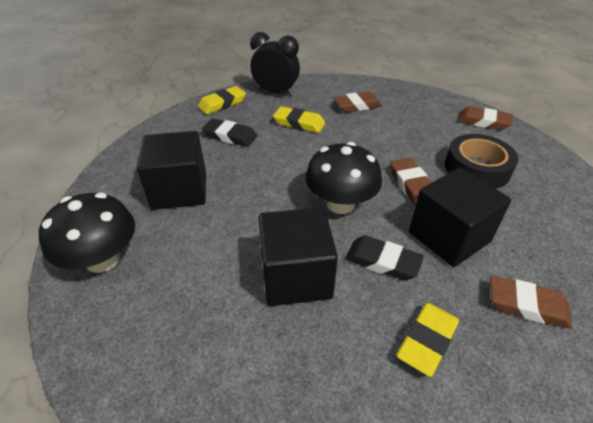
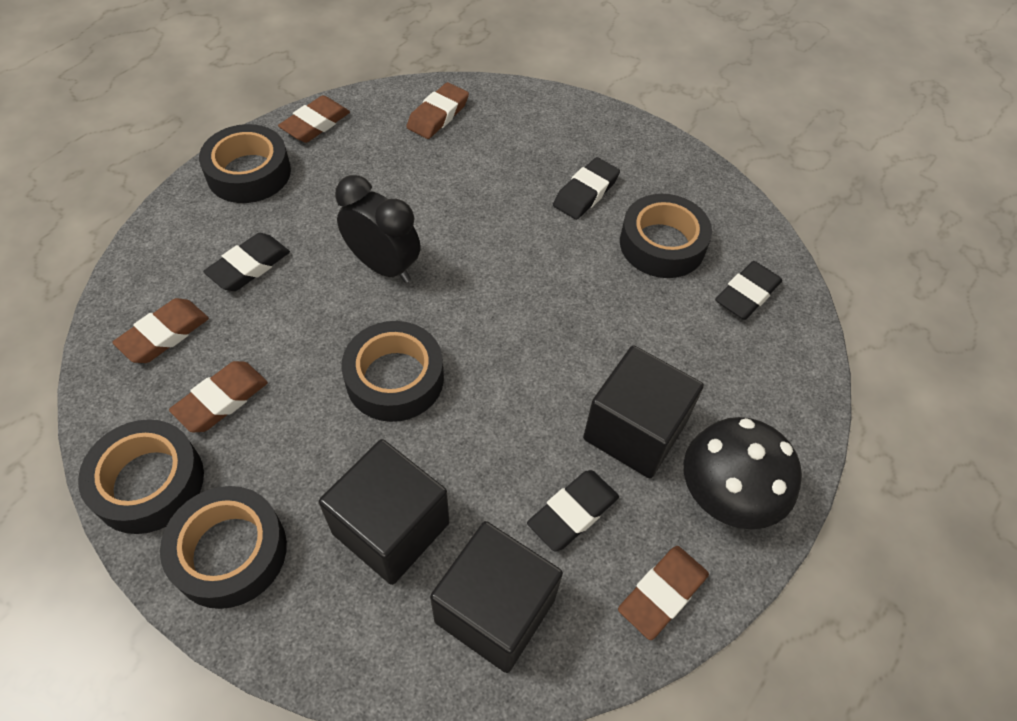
black eraser: 2 -> 4
black mushroom: 2 -> 1
black tape: 1 -> 5
brown eraser: 4 -> 5
yellow eraser: 3 -> 0

